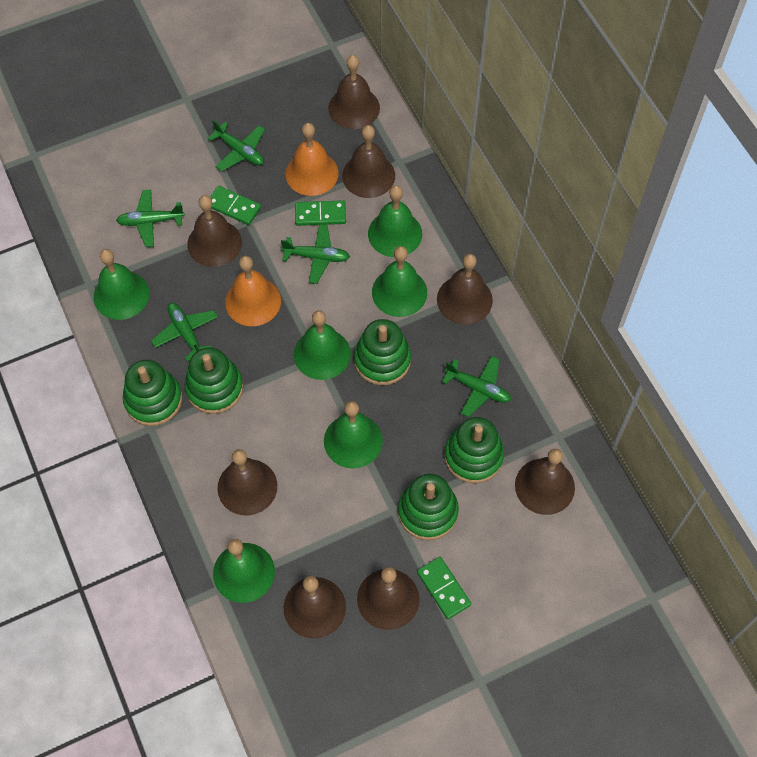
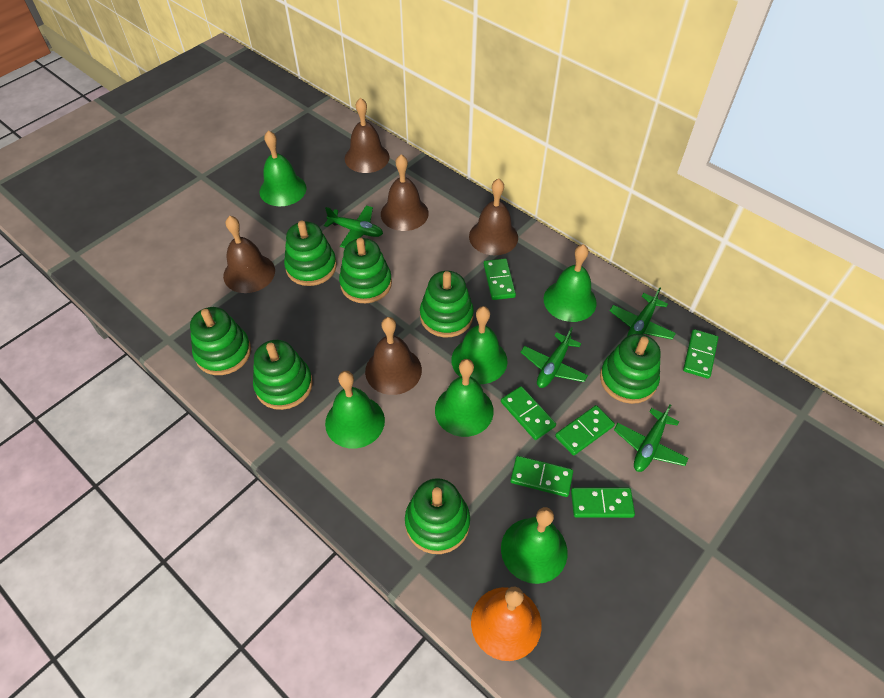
brown bell: 8 -> 5
green domino: 3 -> 6
green plane: 5 -> 4
green stacking toy: 5 -> 7
orange bell: 2 -> 1

